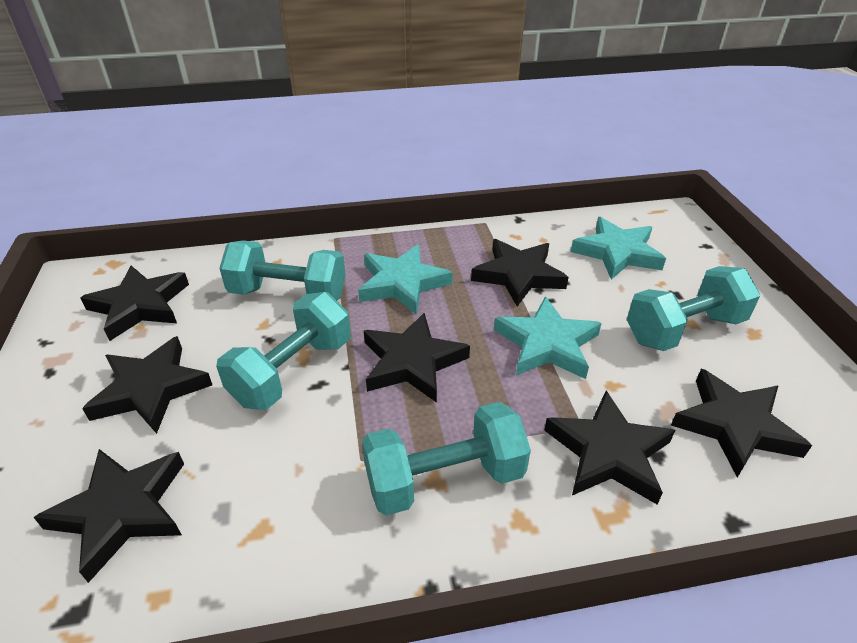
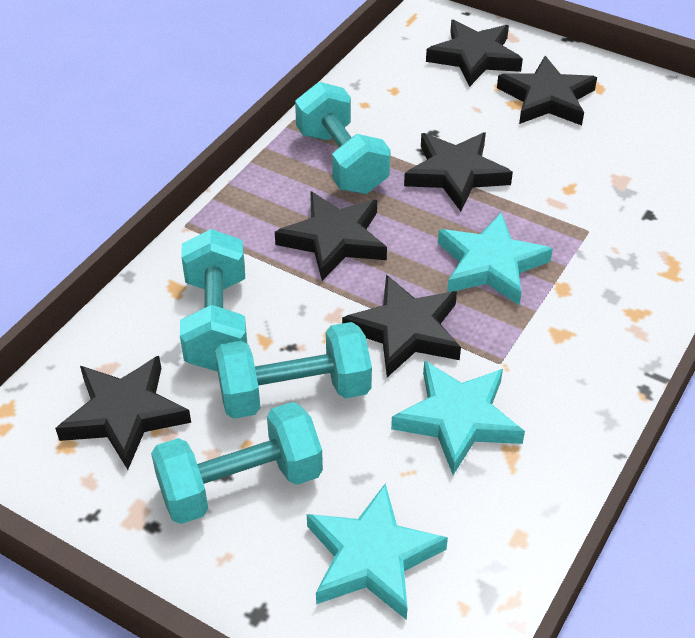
black star: 7 -> 6

